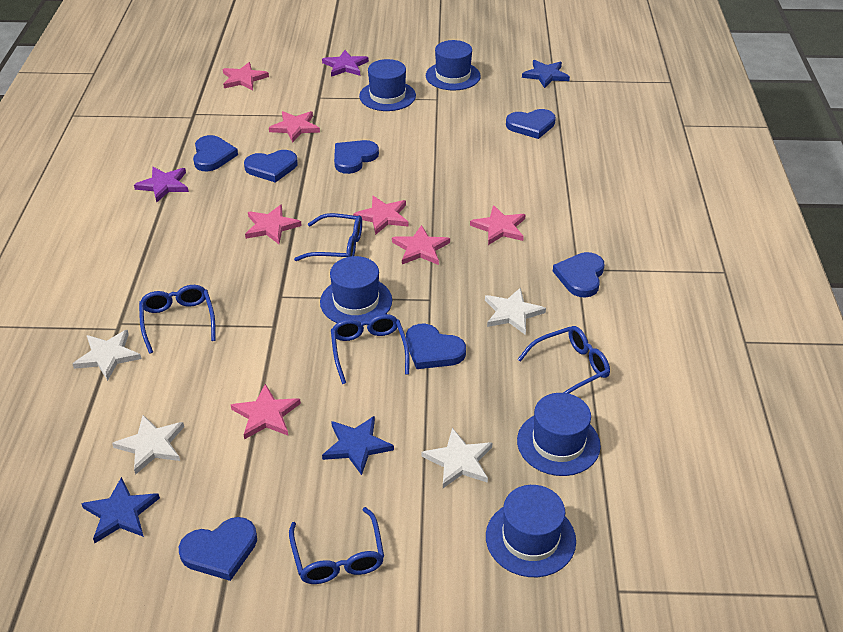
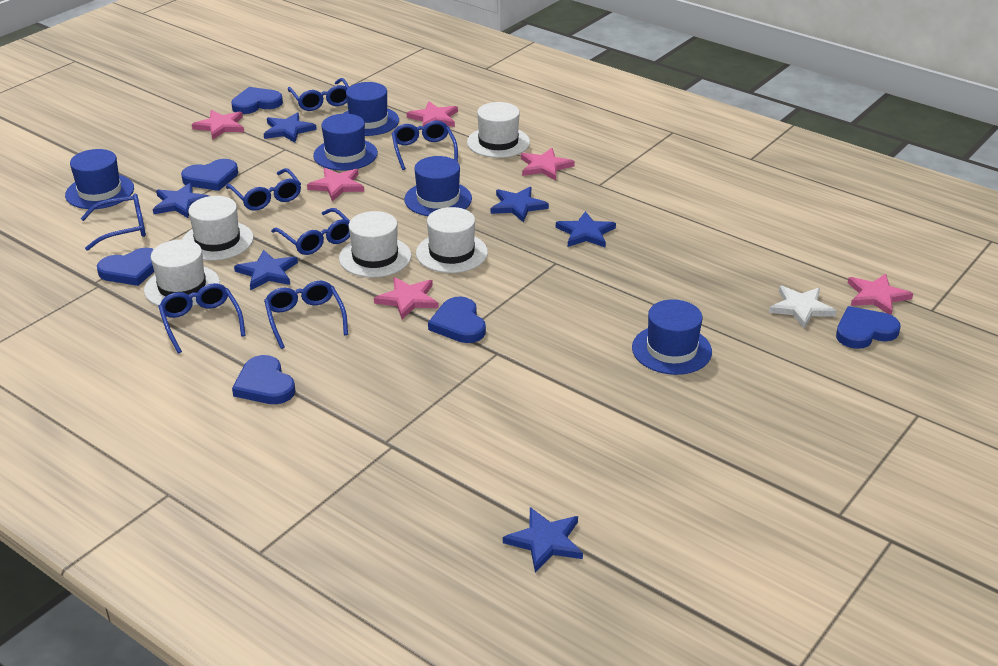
blue glasses: 5 -> 7
blue heart: 7 -> 6
blue star: 3 -> 6
pink star: 7 -> 6
purple star: 2 -> 0
white hat: 0 -> 5
white star: 4 -> 1

